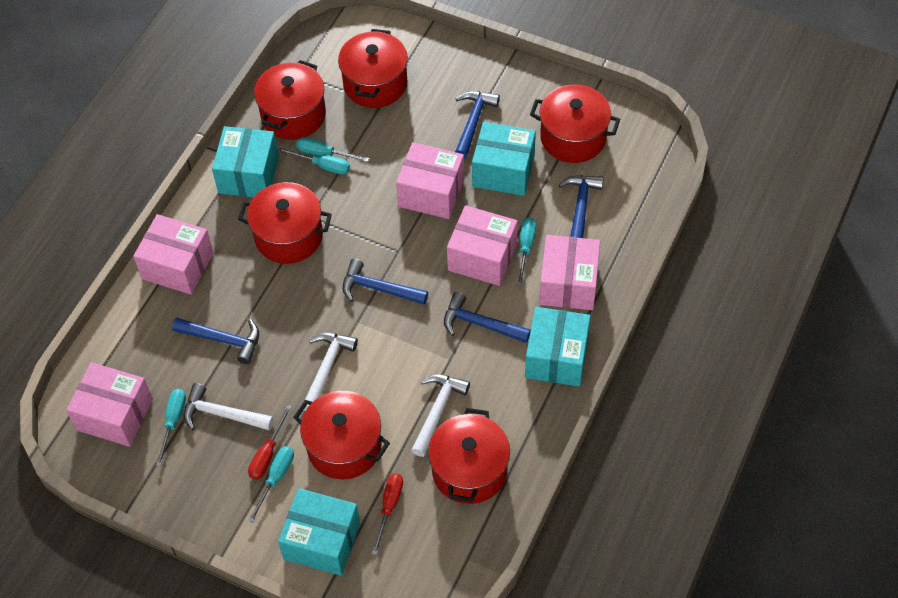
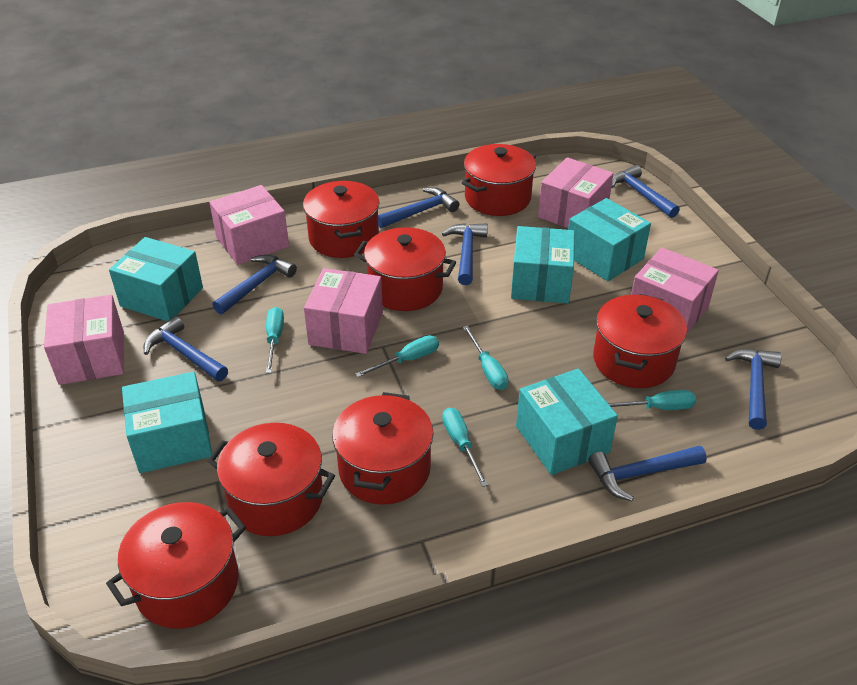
blue hammer: 5 -> 7
red pot: 6 -> 7
red screwdriver: 2 -> 0
turquoise box: 4 -> 5
white hammer: 3 -> 0

